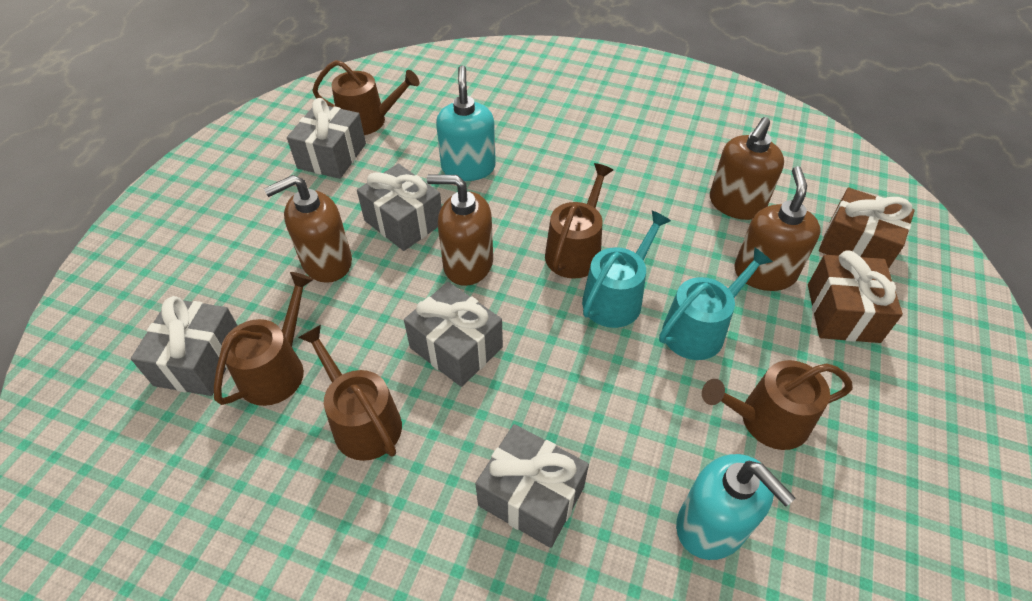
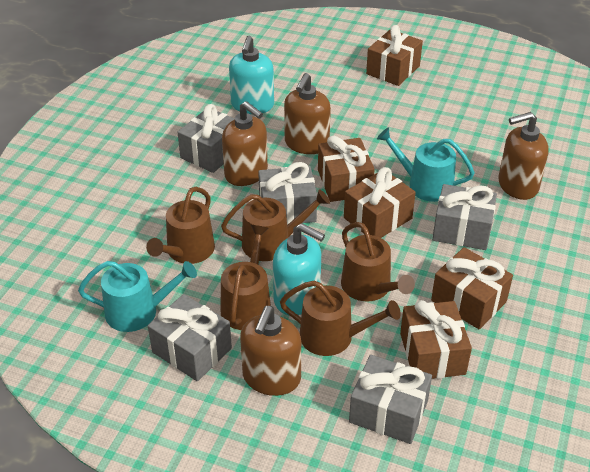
brown gift: 2 -> 5

